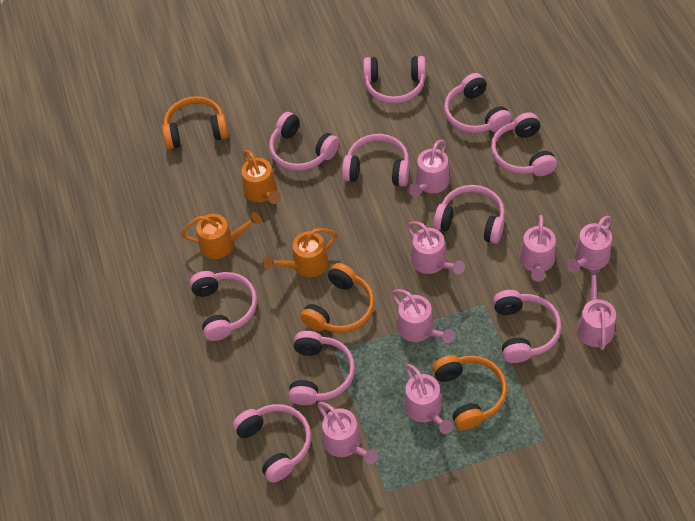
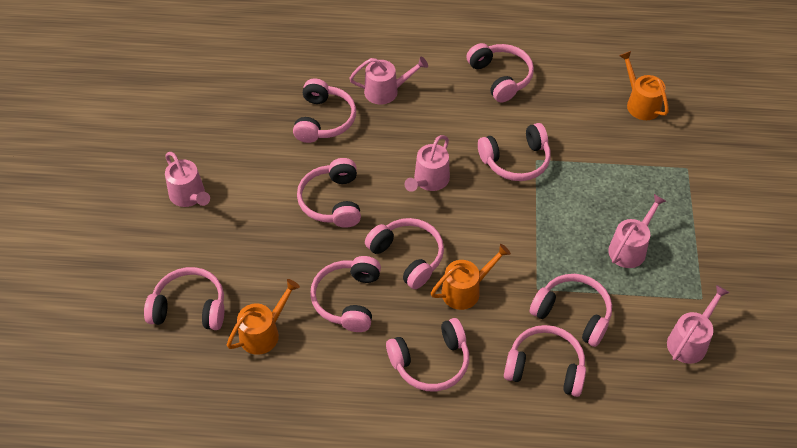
orange headphones: 3 -> 0
pink watering can: 8 -> 5

